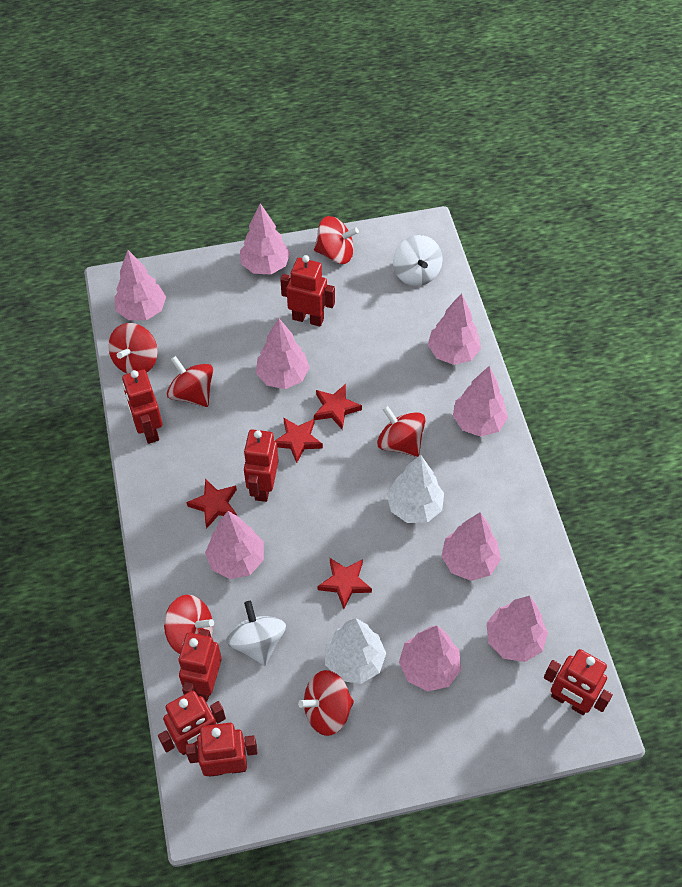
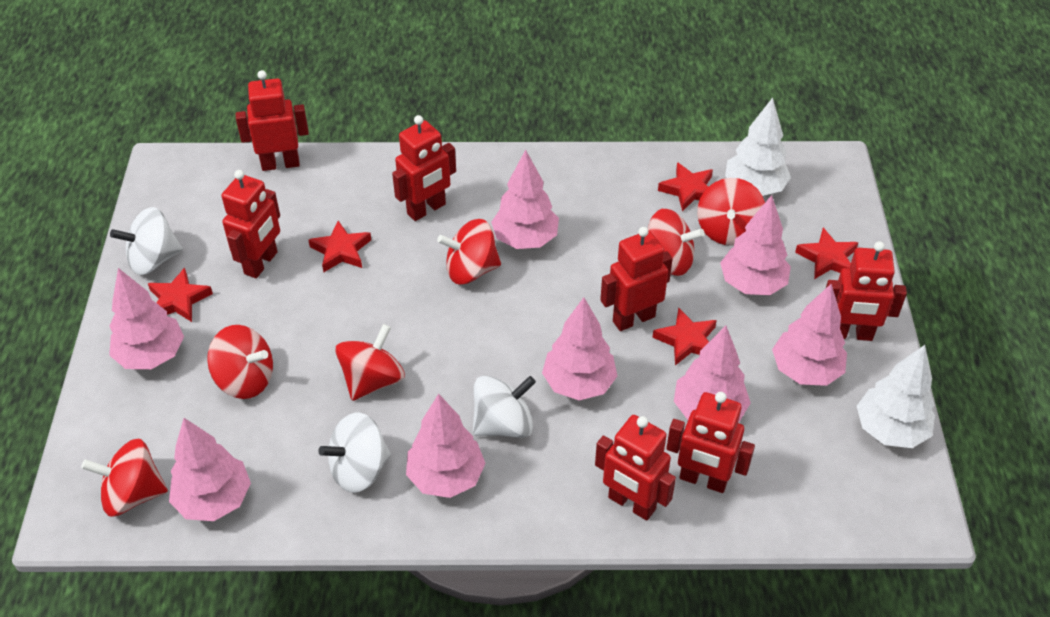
pink tree: 9 -> 8
red star: 4 -> 5
white spinning top: 2 -> 3

